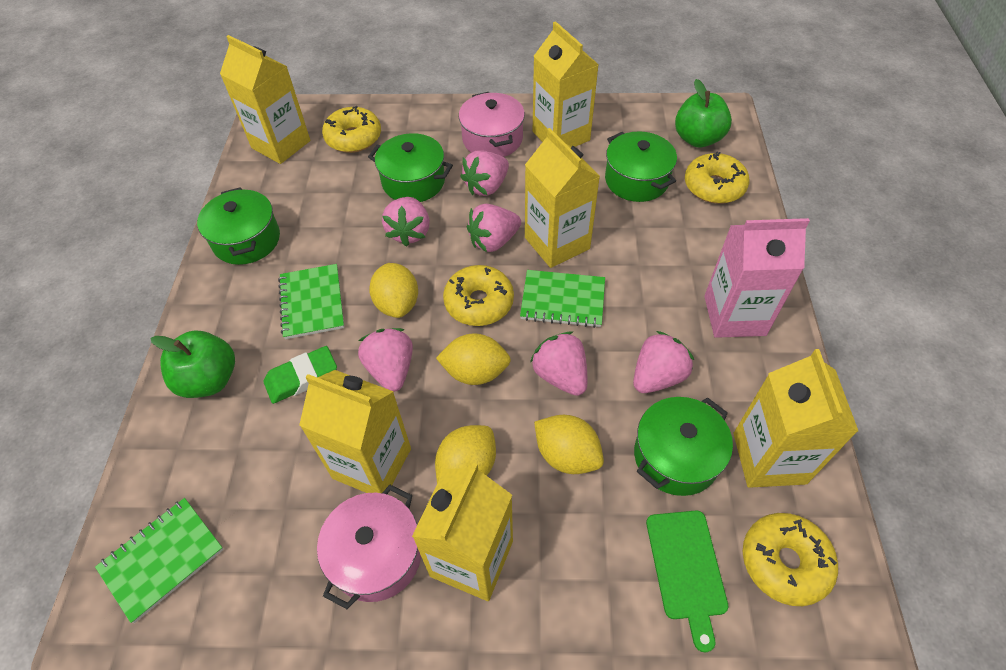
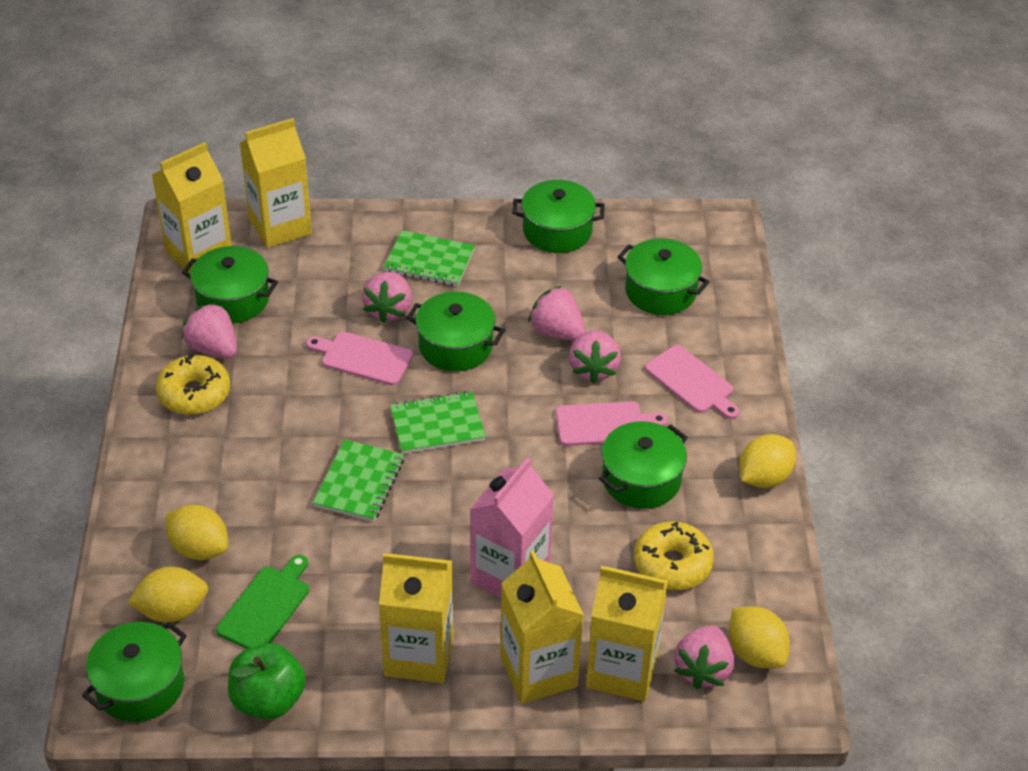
green apple: 2 -> 1
green eraser: 1 -> 0
green pot: 4 -> 6
pink cutting board: 0 -> 3
pink pot: 2 -> 0
pink strawberry: 6 -> 5
yellow carton: 6 -> 5
yellow donut: 4 -> 2

